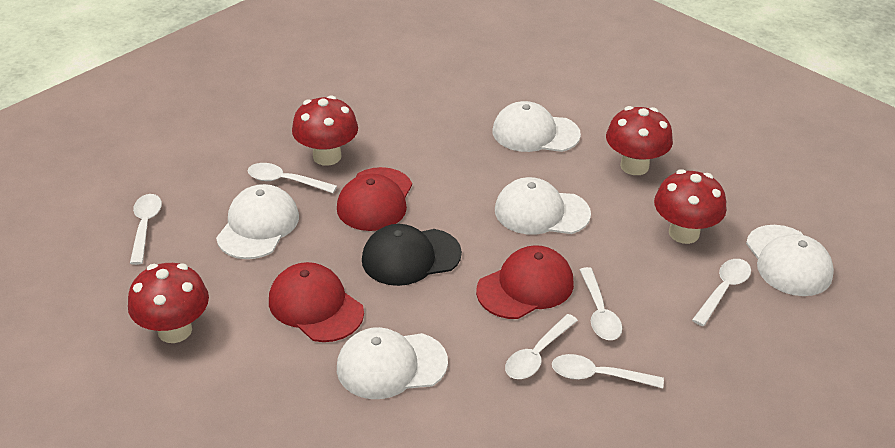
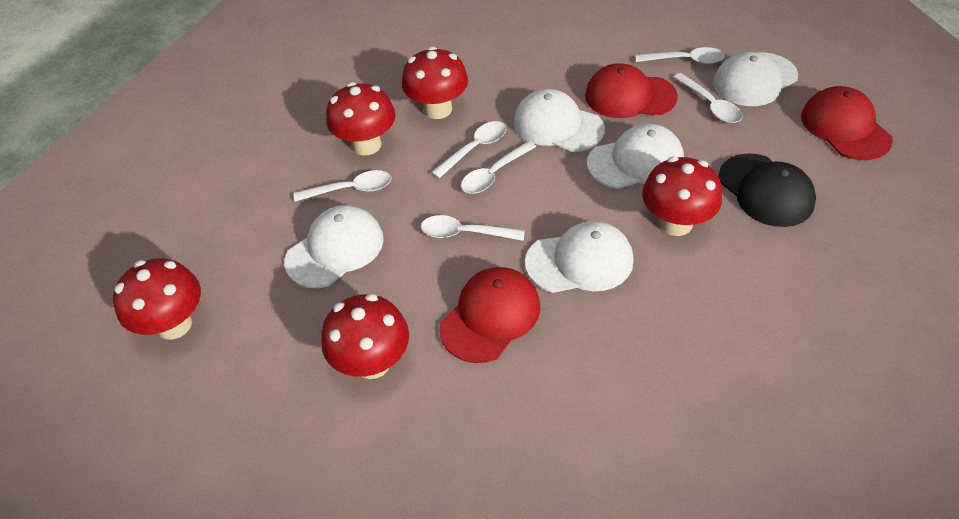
red mushroom: 4 -> 5

